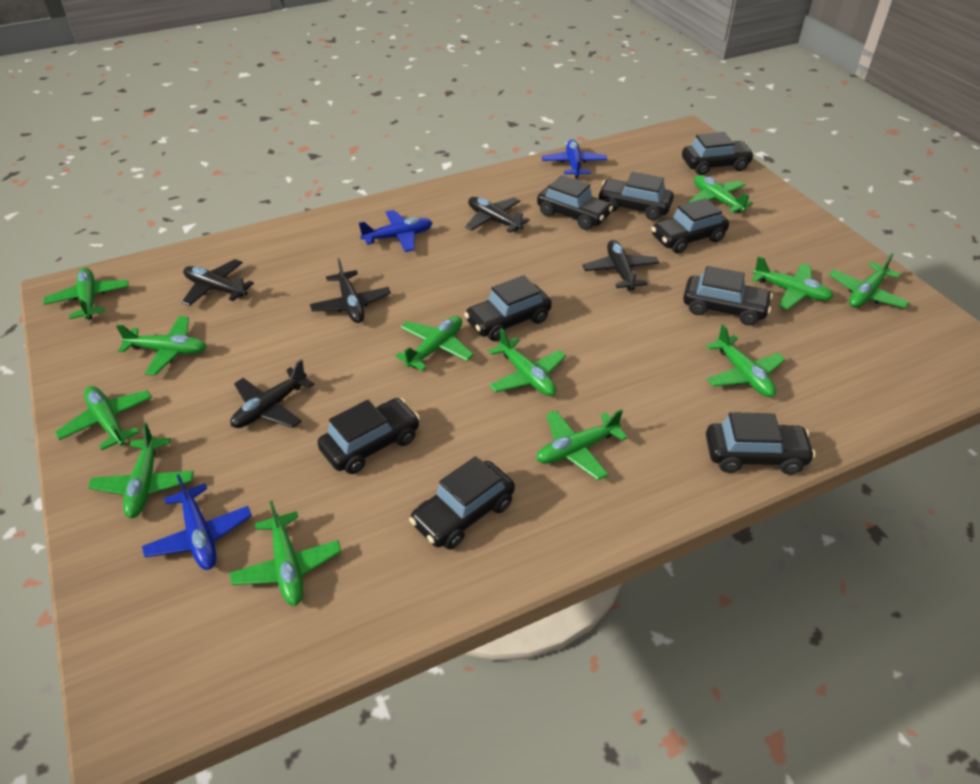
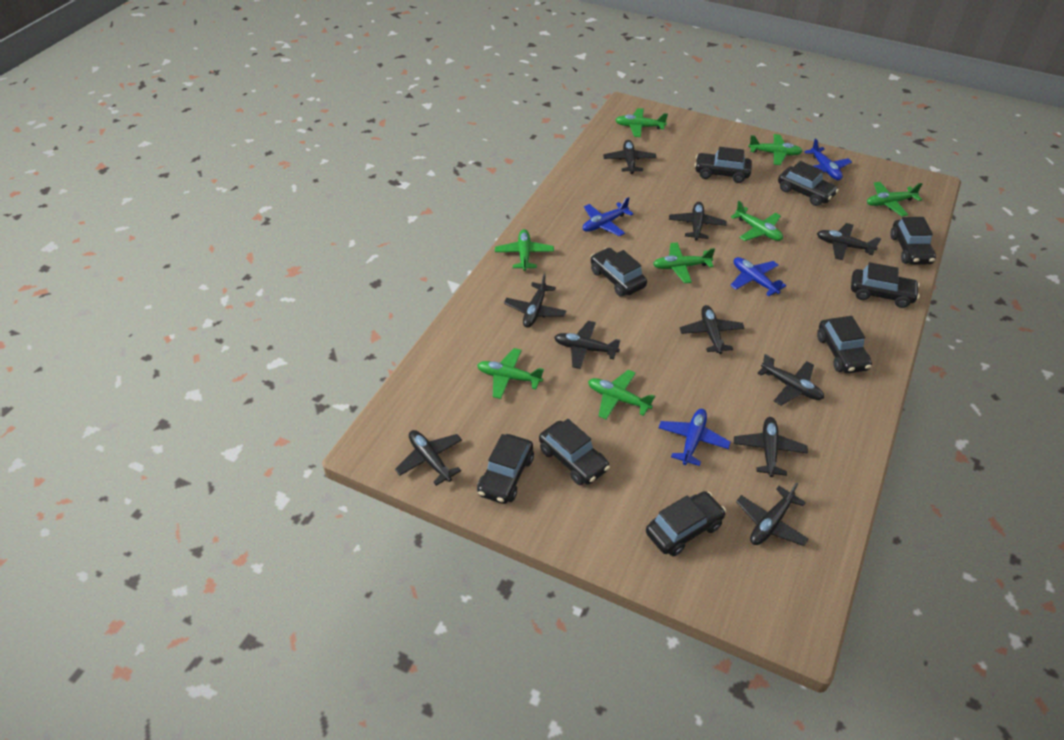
black plane: 5 -> 10
blue plane: 3 -> 4
green plane: 12 -> 8

